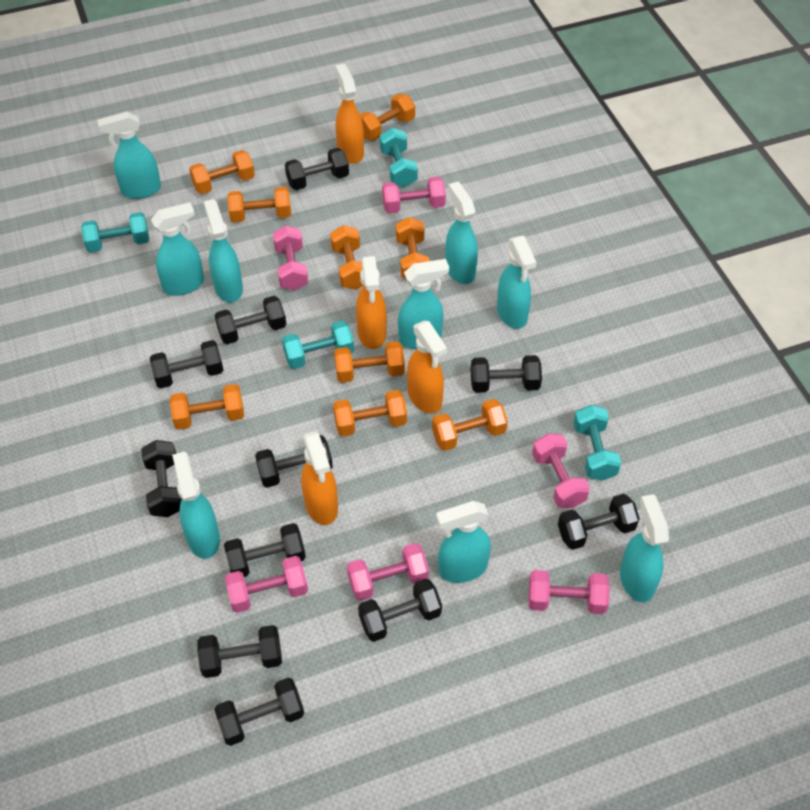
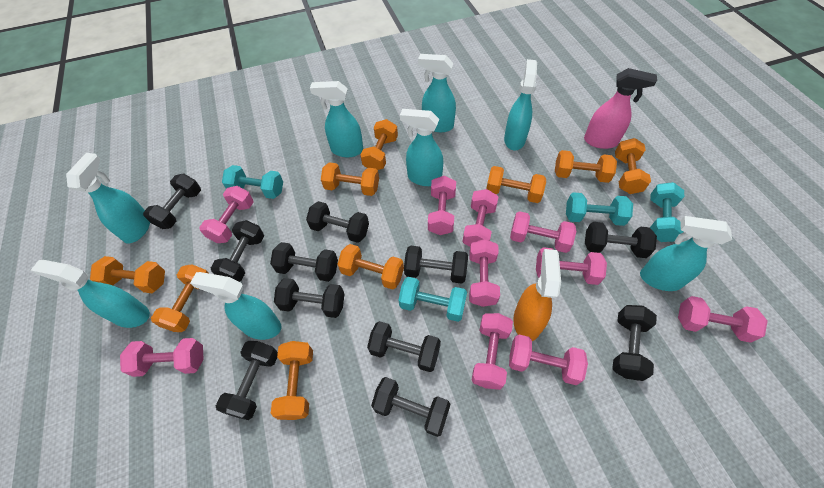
orange spray bottle: 4 -> 1
pink dumbbell: 6 -> 10
pink spray bottle: 0 -> 1
turquoise spray bottle: 9 -> 8

